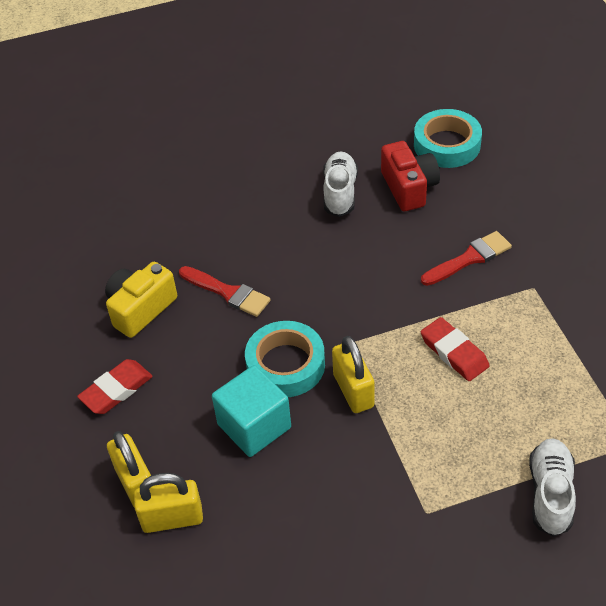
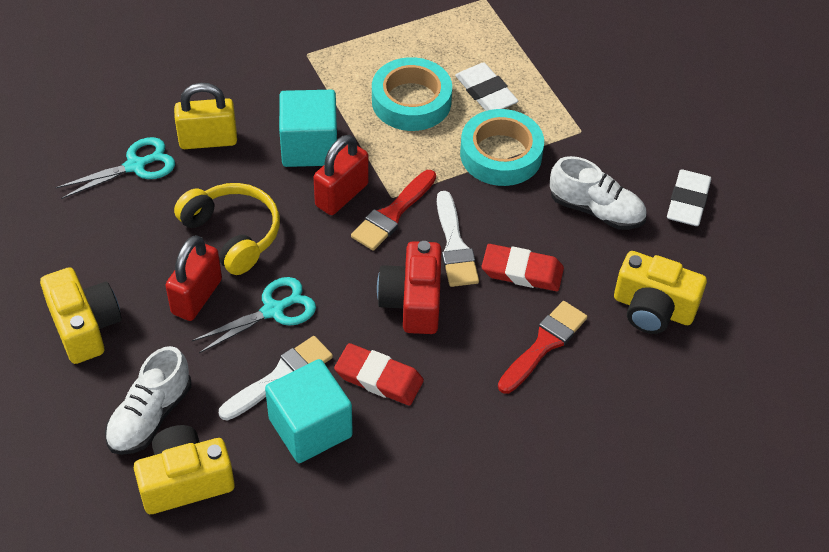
red padlock: 0 -> 2
turquoise cube: 1 -> 2
turquoise scissors: 0 -> 2
white brush: 0 -> 2
white eraser: 0 -> 2
yellow camera: 1 -> 3
yellow headphones: 0 -> 1
yellow padlock: 3 -> 1

